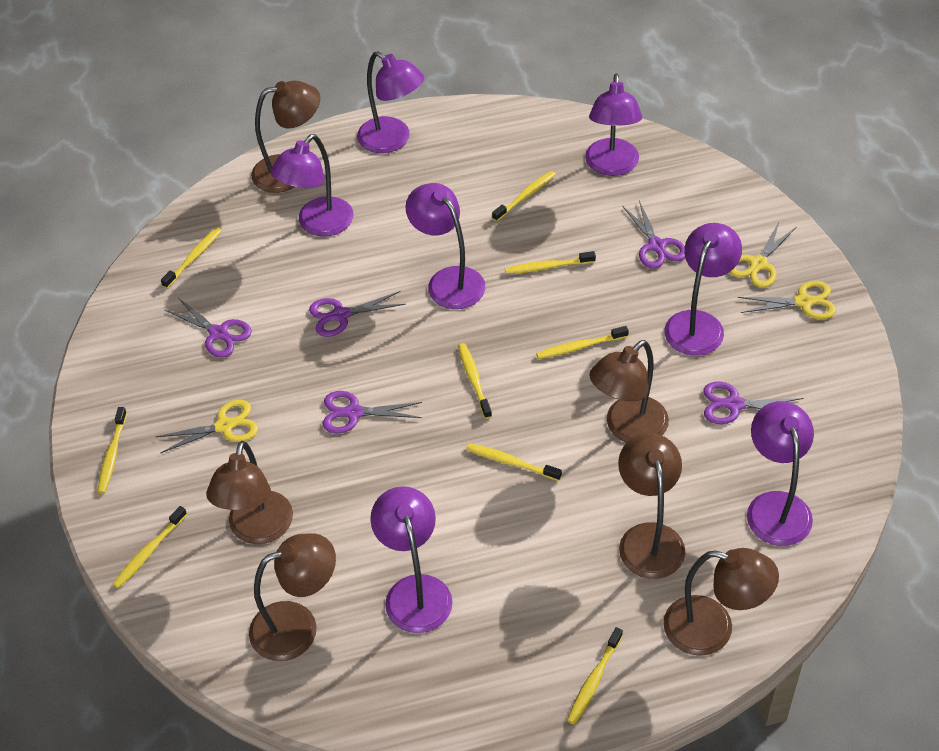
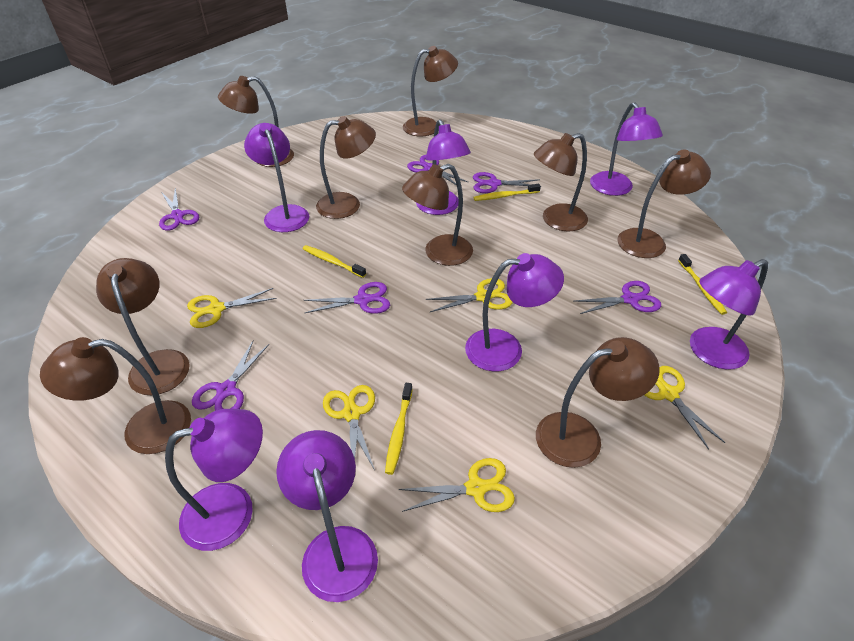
brown lamp: 6 -> 9
purple scissors: 5 -> 6
yellow scissors: 3 -> 5
yellow toothbrush: 9 -> 4

